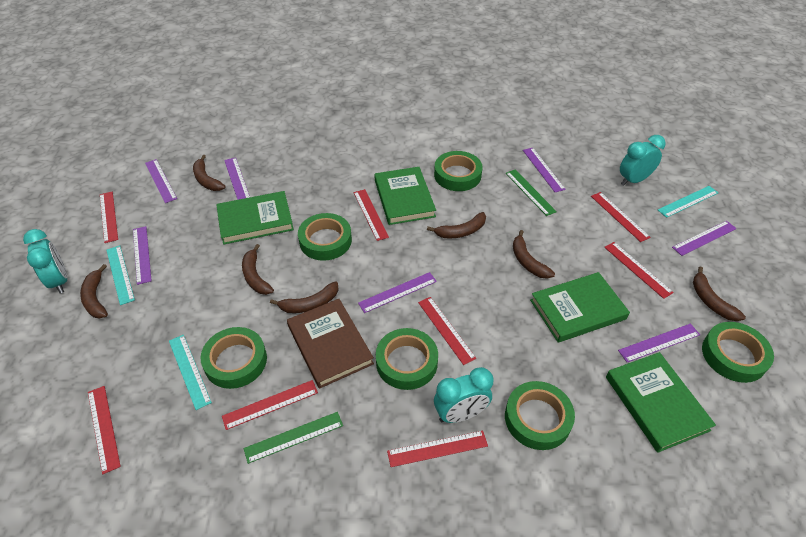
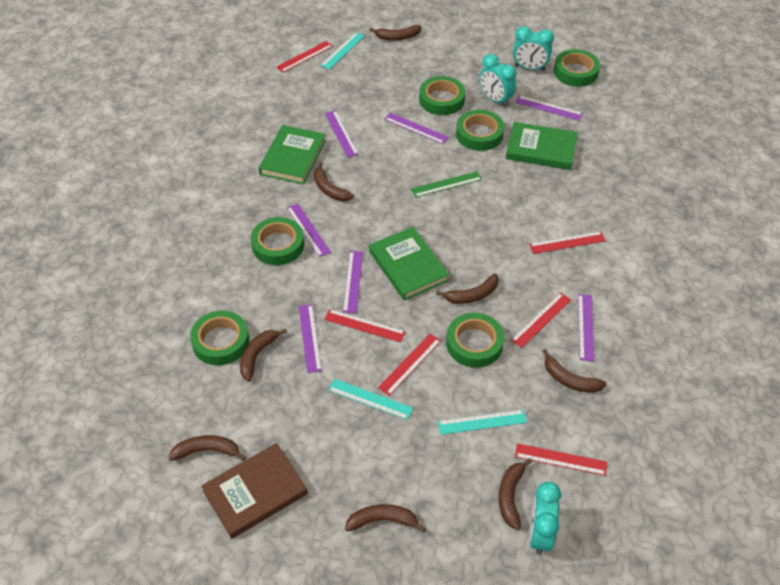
brown banana: 7 -> 8
green book: 4 -> 3
green ruler: 2 -> 1
red ruler: 8 -> 6

